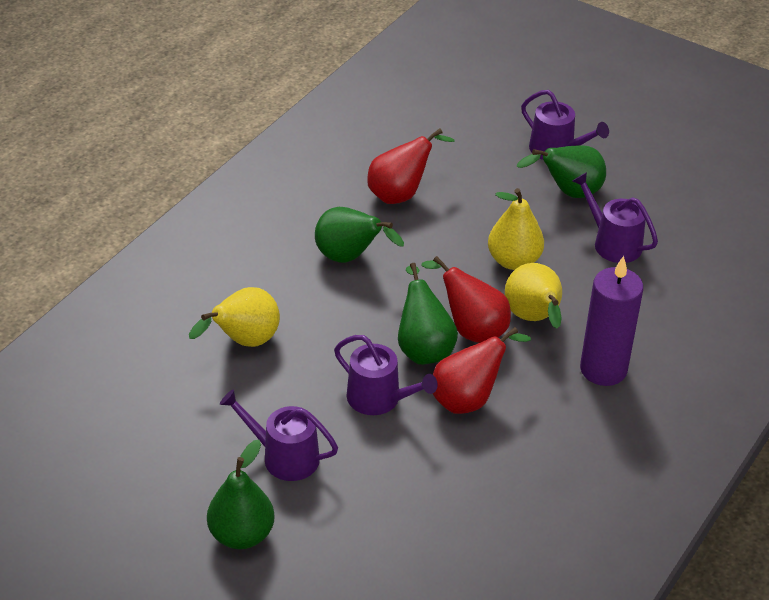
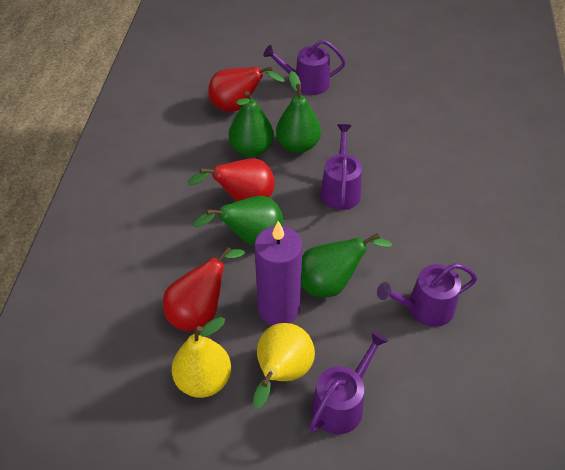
yellow pear: 3 -> 2

